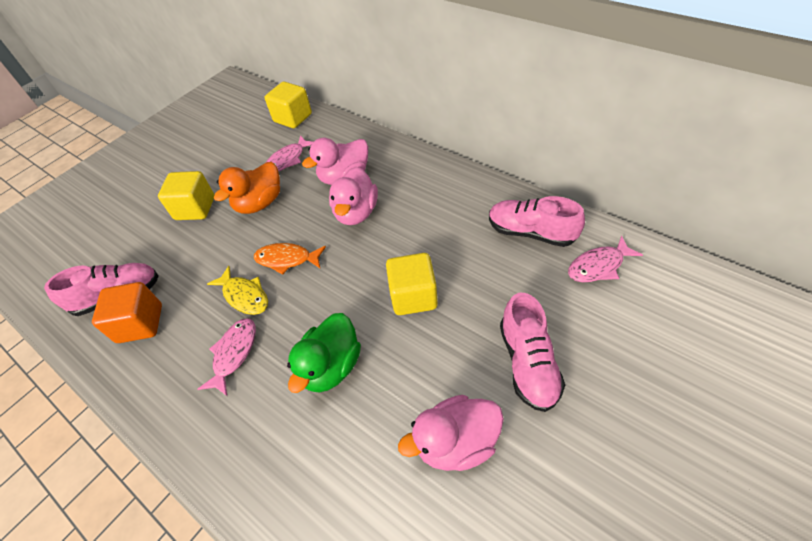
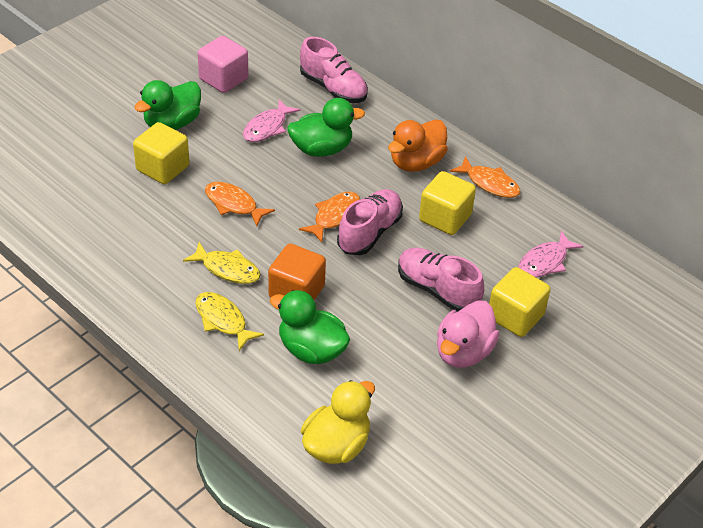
green duck: 1 -> 3
orange fish: 1 -> 3
pink cube: 0 -> 1
pink duck: 3 -> 1
pink fish: 3 -> 2
yellow duck: 0 -> 1
yellow fish: 1 -> 2

